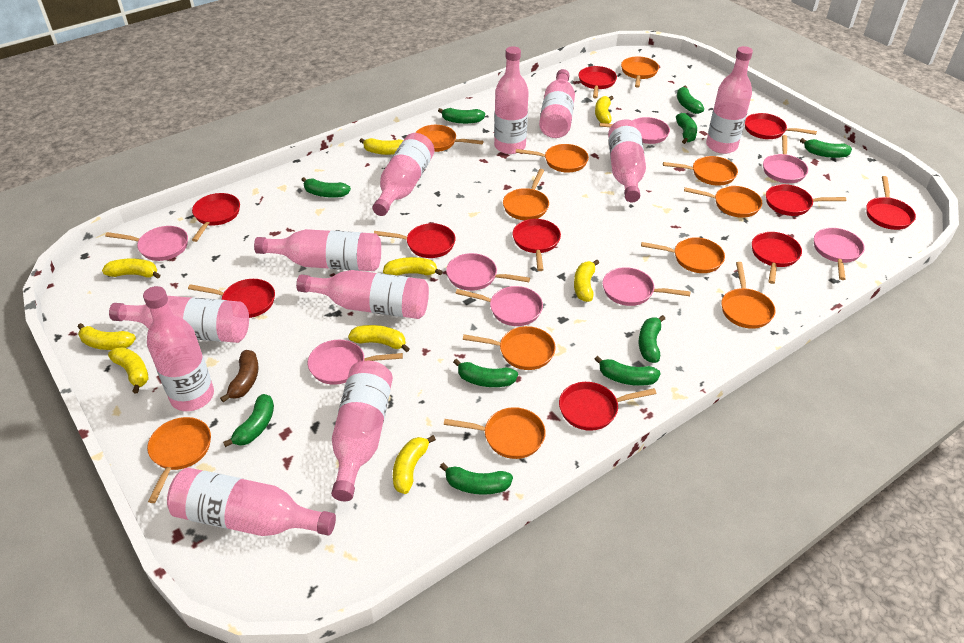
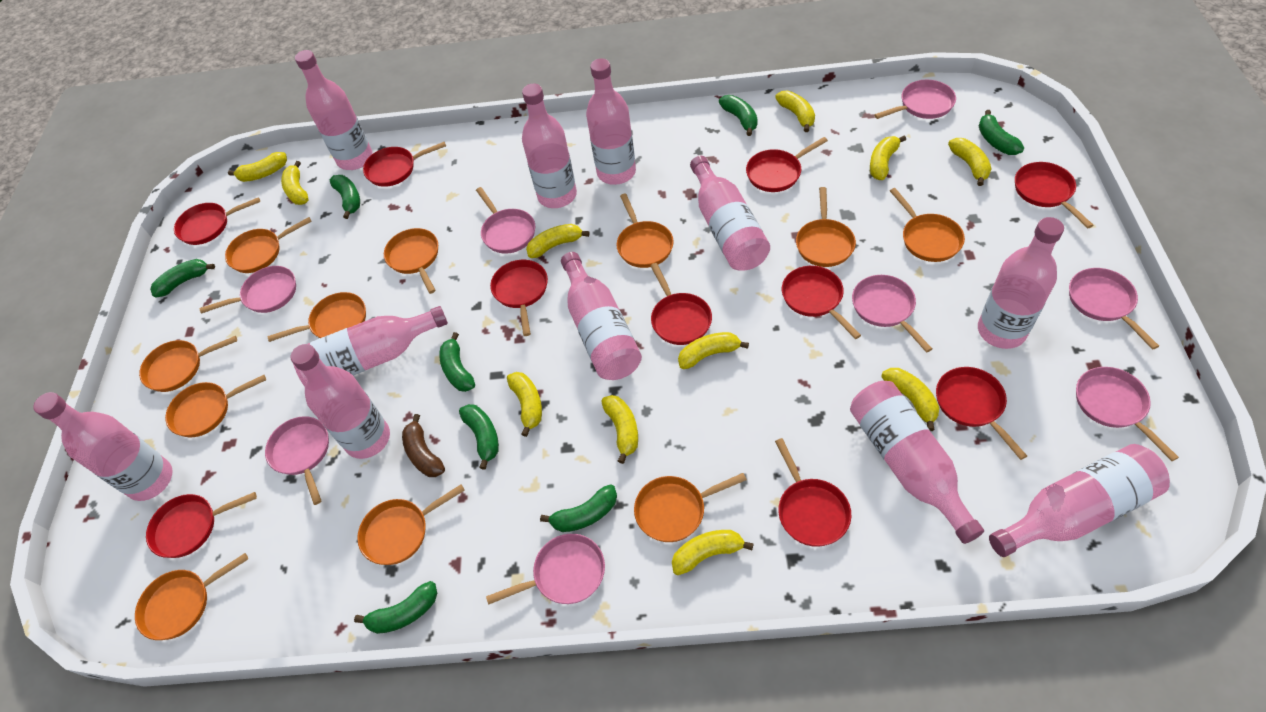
green banana: 10 -> 8
yellow banana: 9 -> 11

